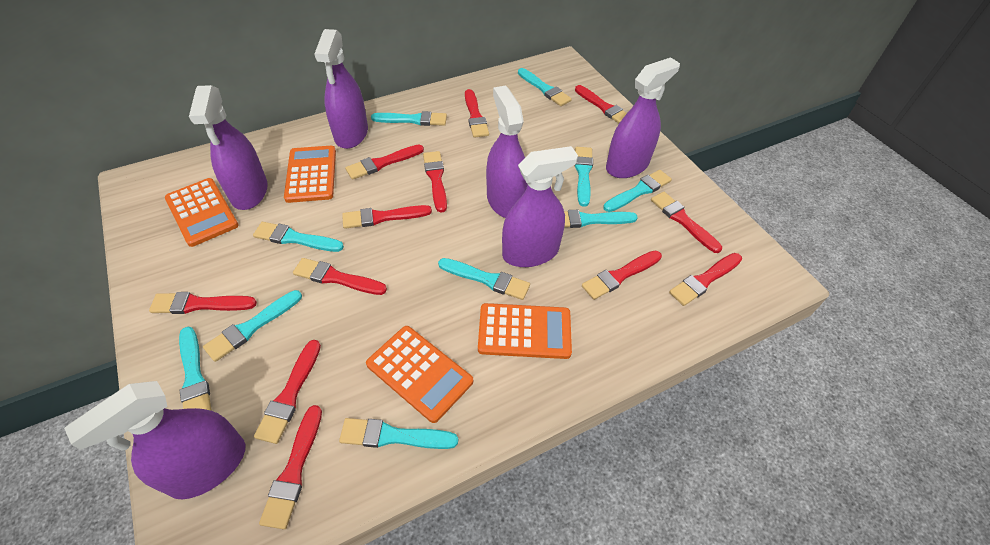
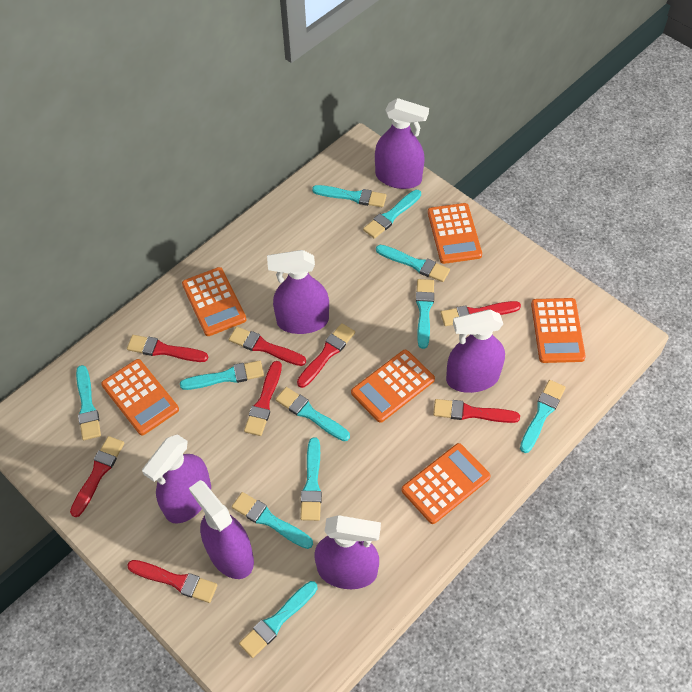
orange calculator: 4 -> 6
red brush: 12 -> 8
turquoise brush: 10 -> 11

